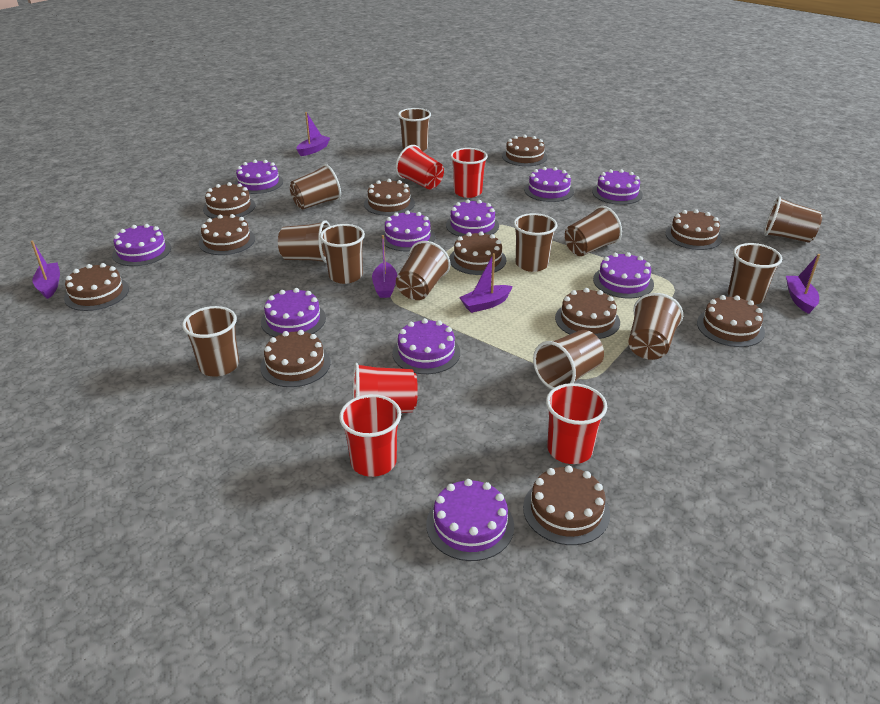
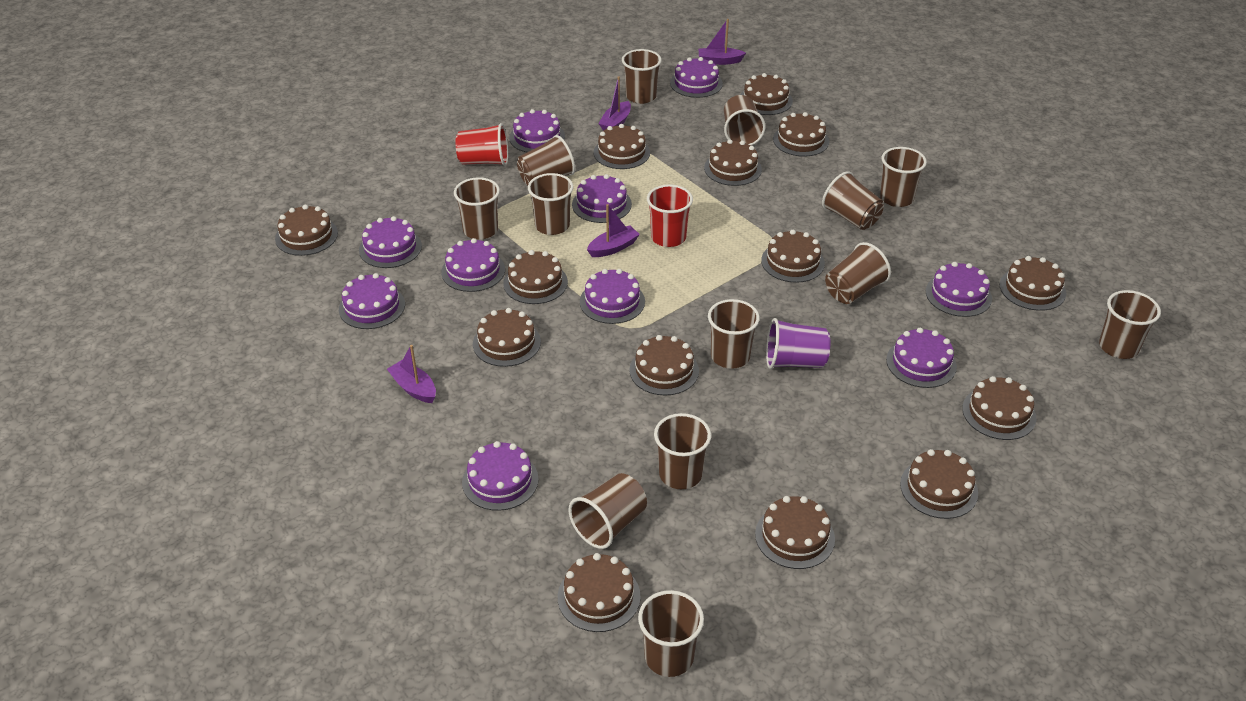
brown cake: 11 -> 14
brown cup: 12 -> 13
purple boat: 5 -> 4
purple cup: 0 -> 1
red cup: 5 -> 2

